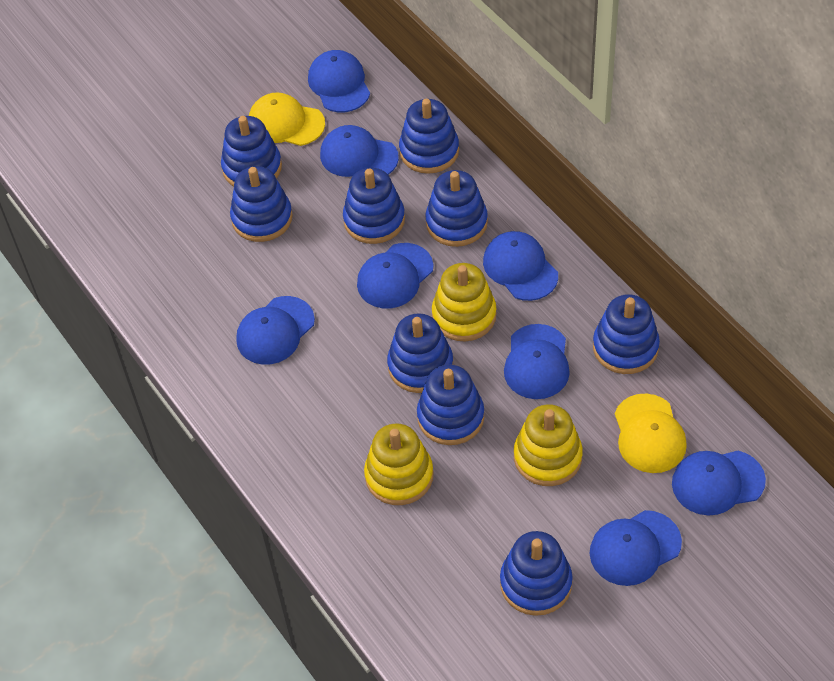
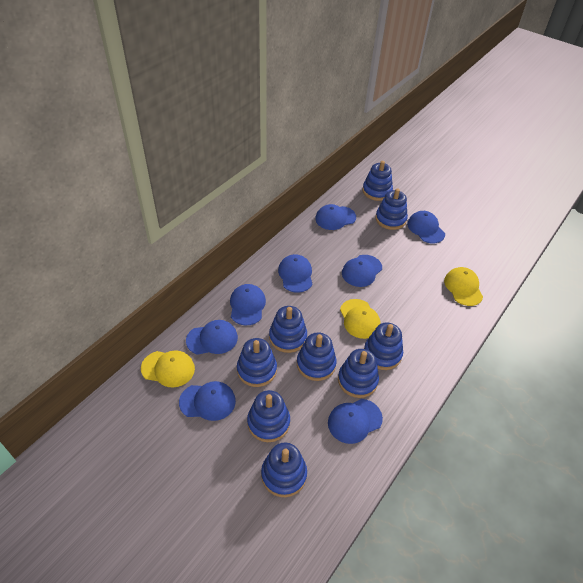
yellow cap: 2 -> 3
yellow stacking toy: 3 -> 0

